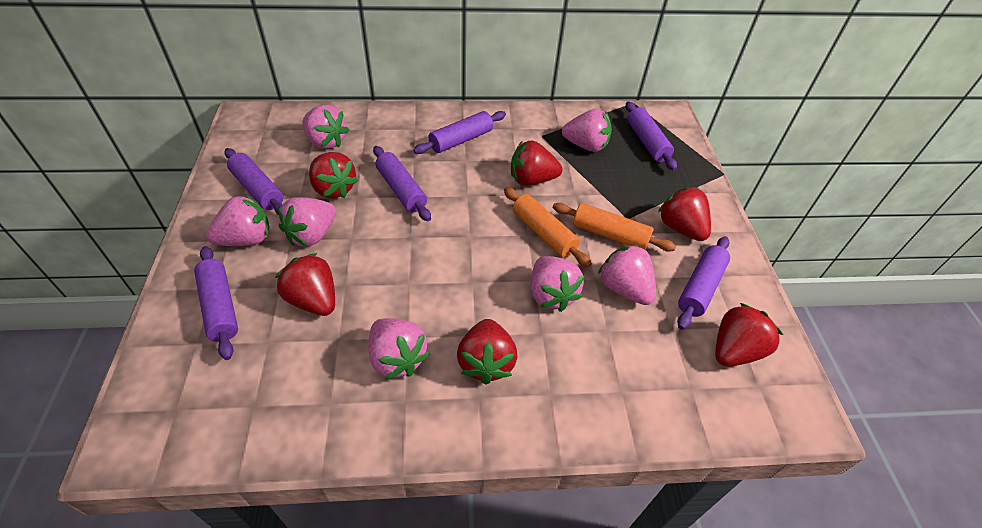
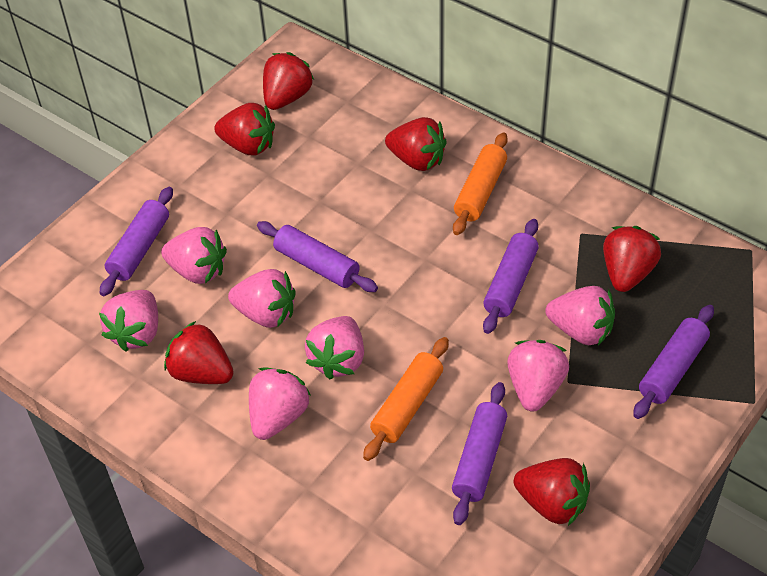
purple rolling pin: 6 -> 5

